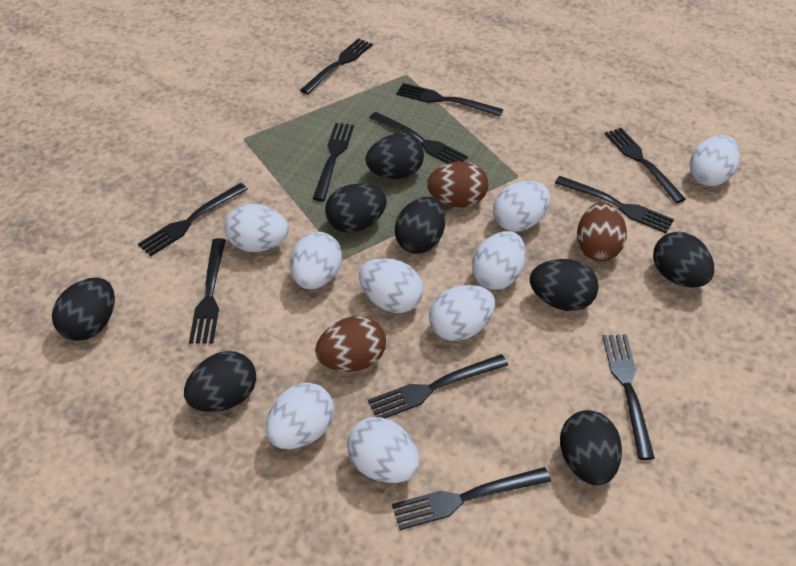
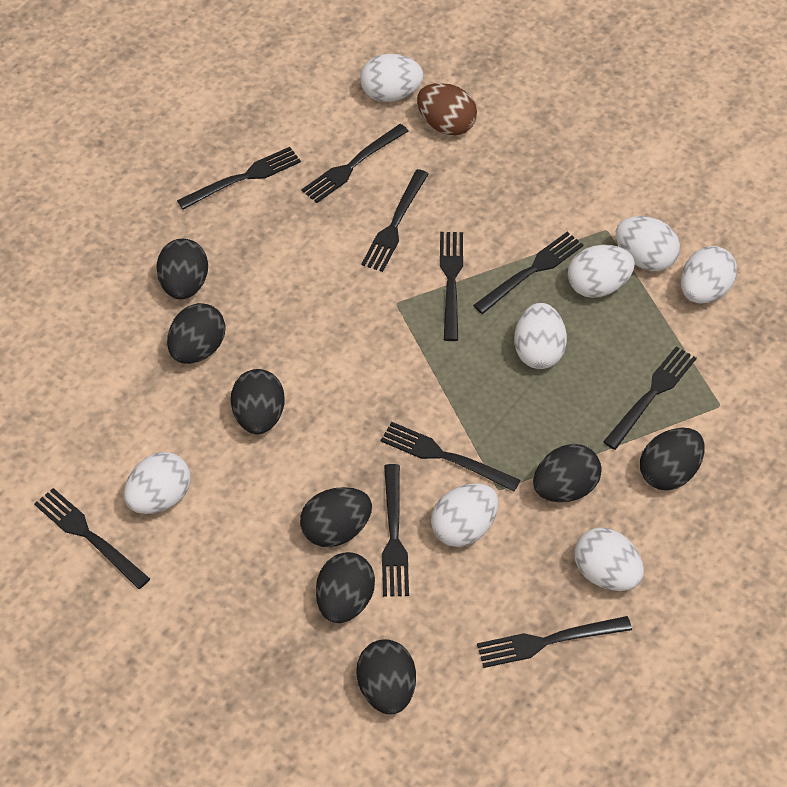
black fork: 11 -> 10
brown egg: 3 -> 1
white egg: 9 -> 8

